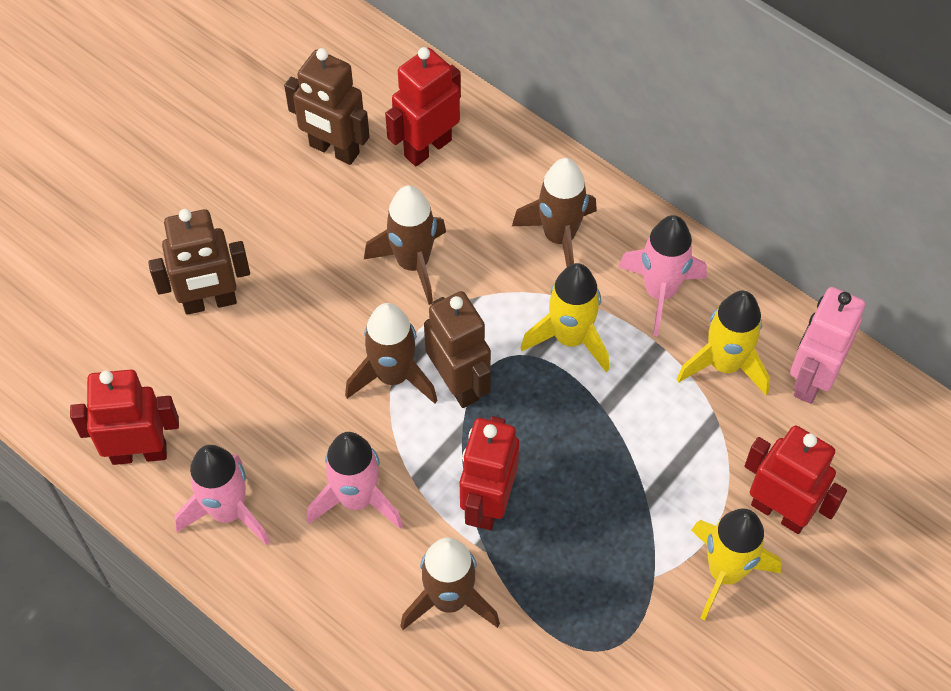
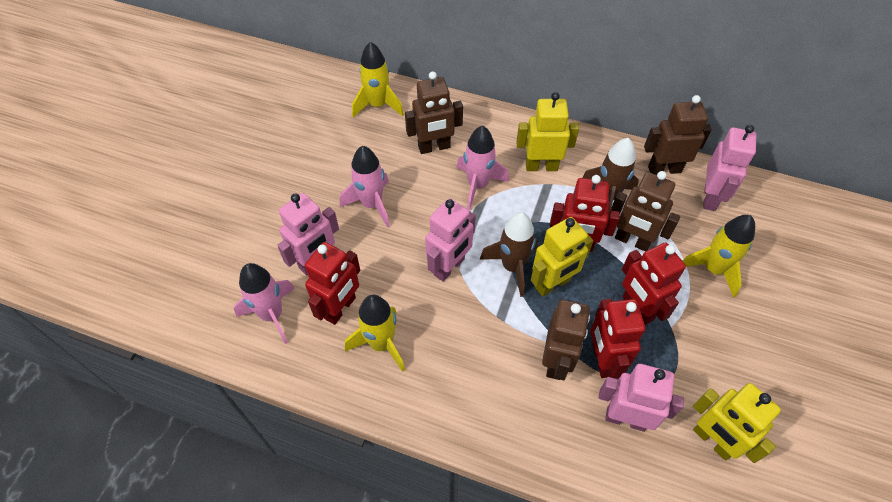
brown robot: 3 -> 4
brown rocket: 4 -> 2
pink robot: 1 -> 4
yellow robot: 0 -> 3

